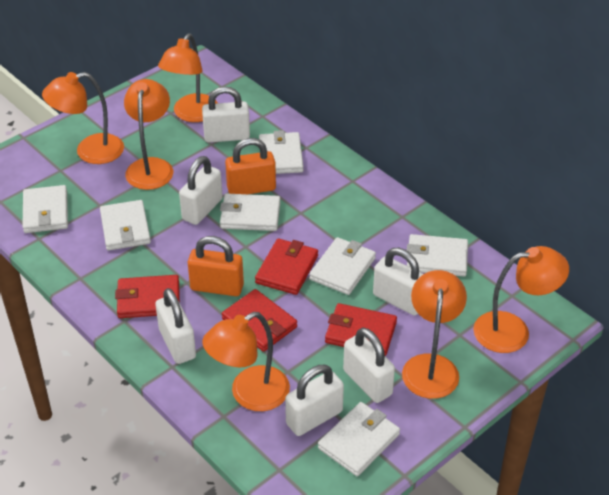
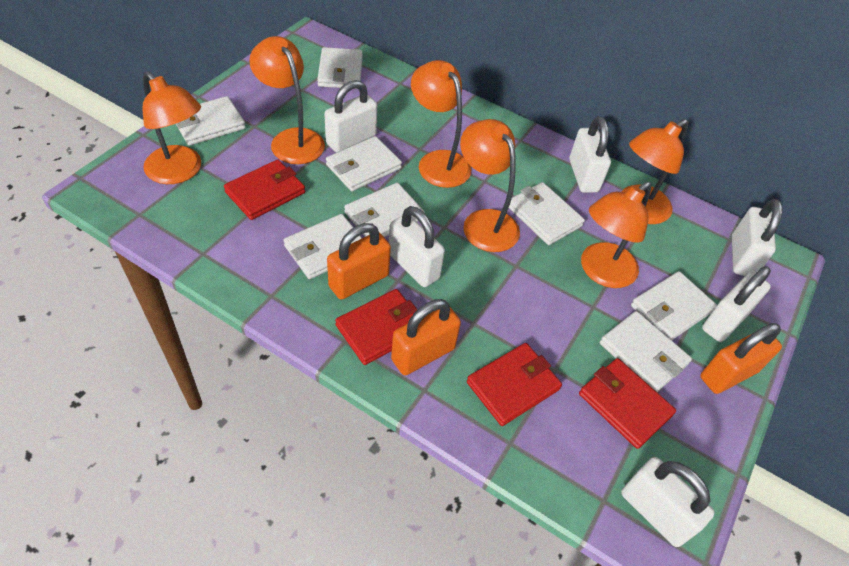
orange padlock: 2 -> 3
white wallet: 7 -> 8

